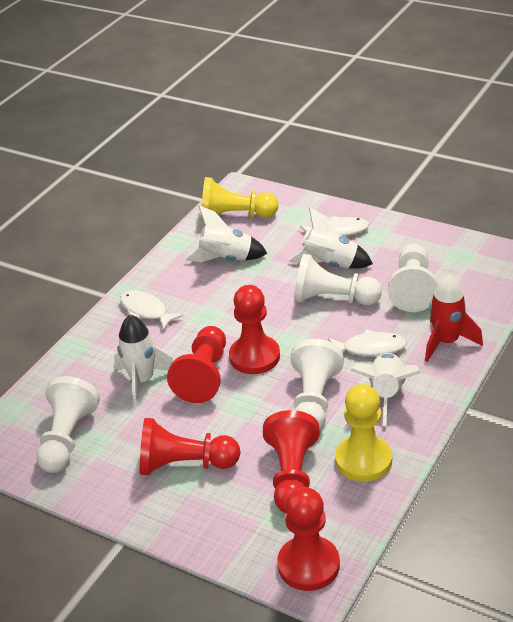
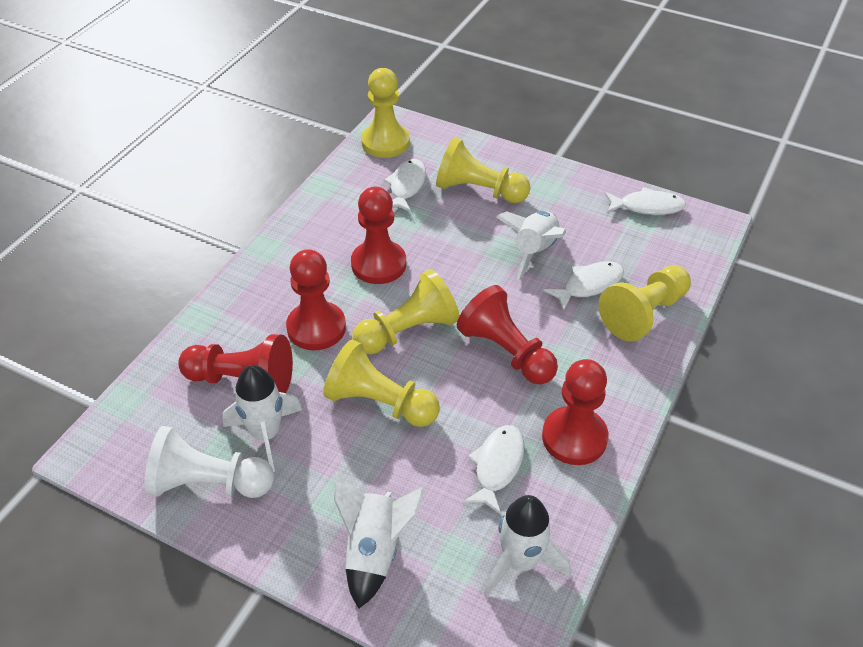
red rocket: 1 -> 0
white fish: 3 -> 4
white pawn: 4 -> 1
yellow pawn: 2 -> 5

